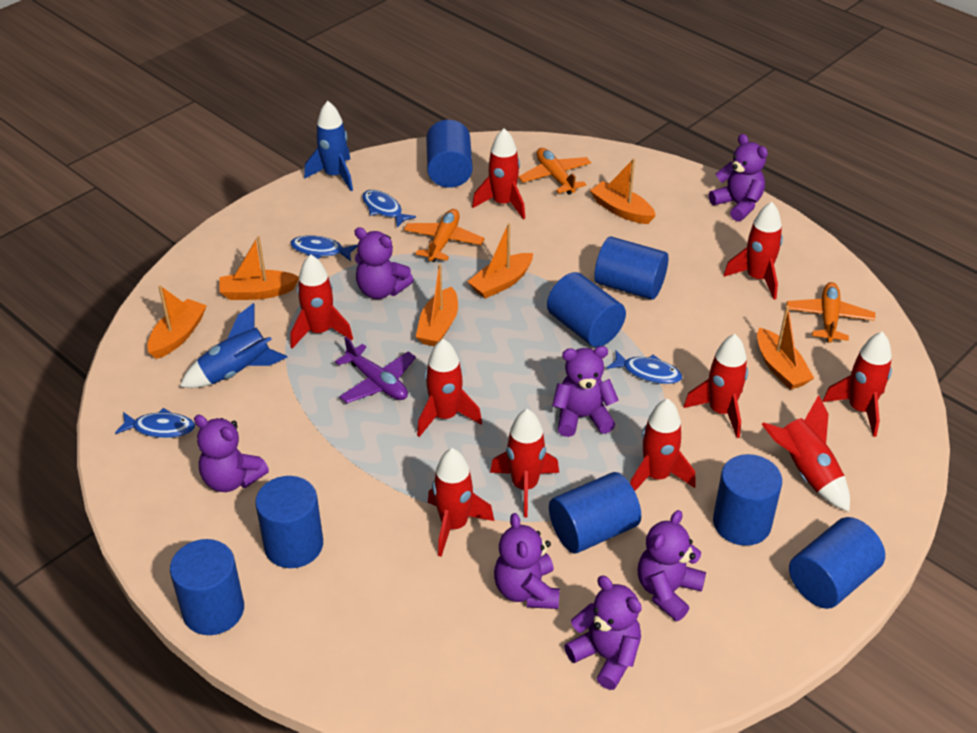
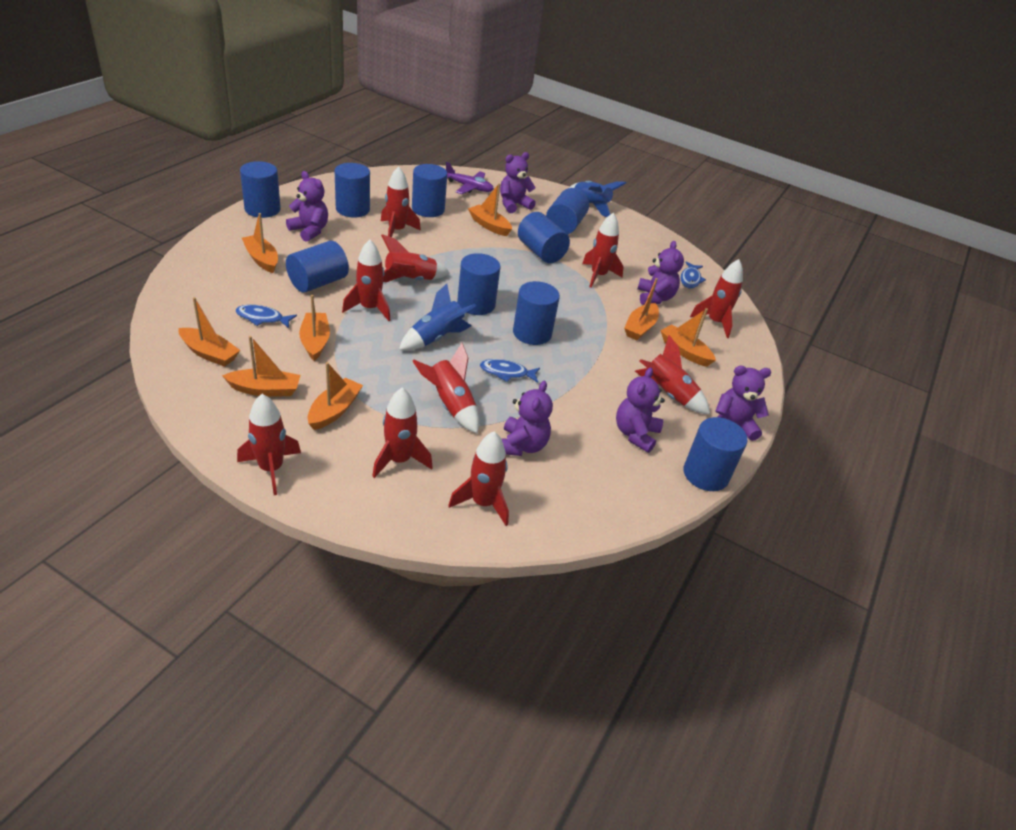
blue cylinder: 8 -> 9
blue fish: 4 -> 3
orange boat: 6 -> 8
orange plane: 3 -> 0
purple teddy bear: 7 -> 6

